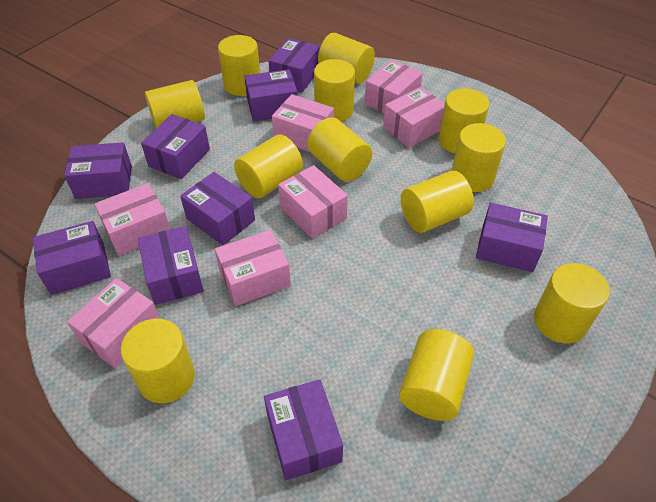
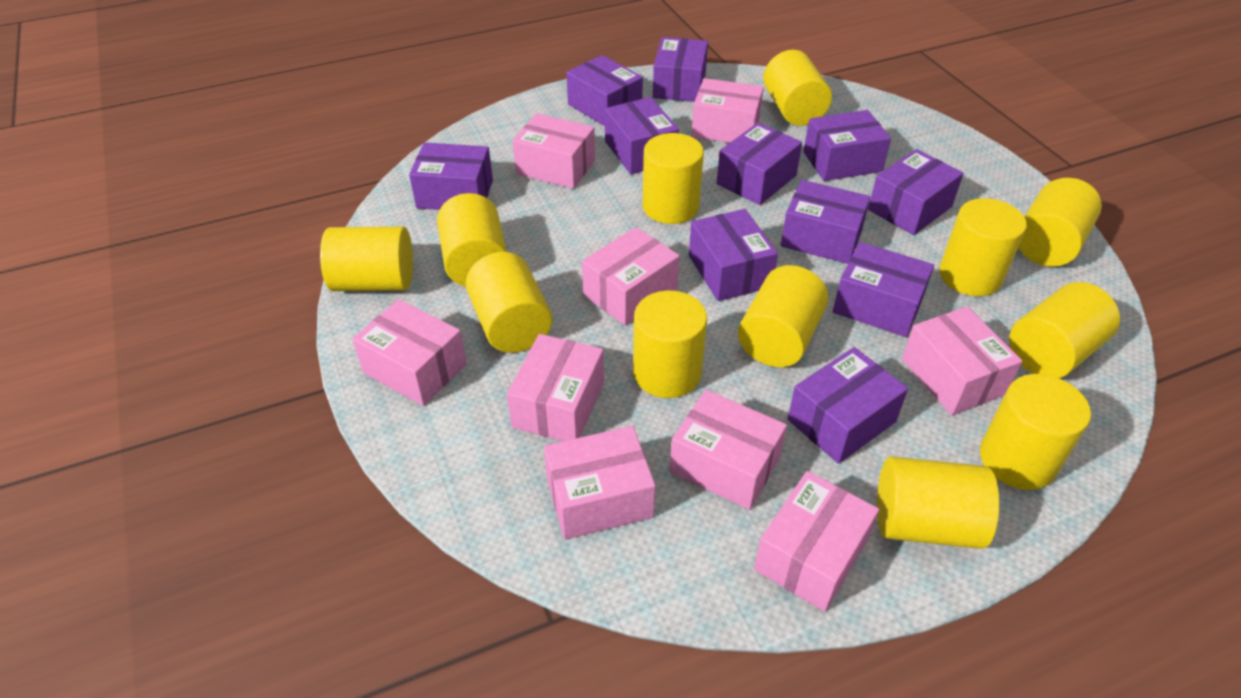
pink box: 7 -> 9
purple box: 9 -> 11

